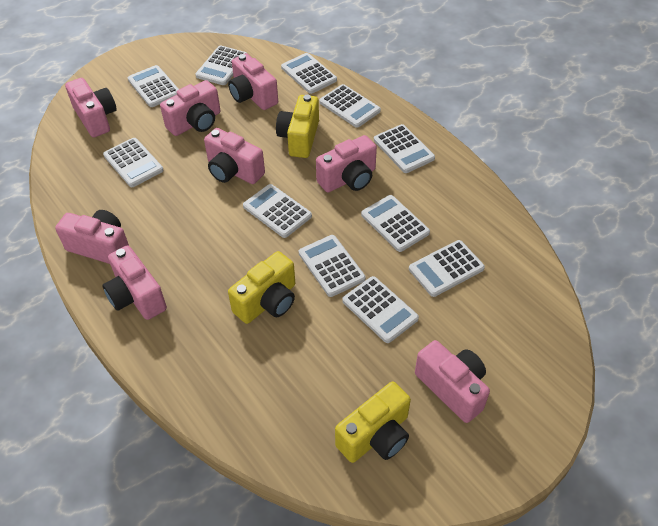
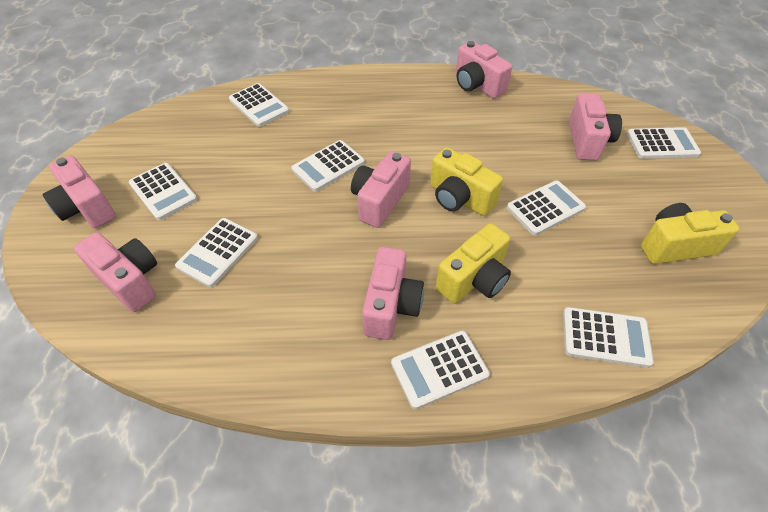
pink camera: 8 -> 6
white calculator: 11 -> 8

